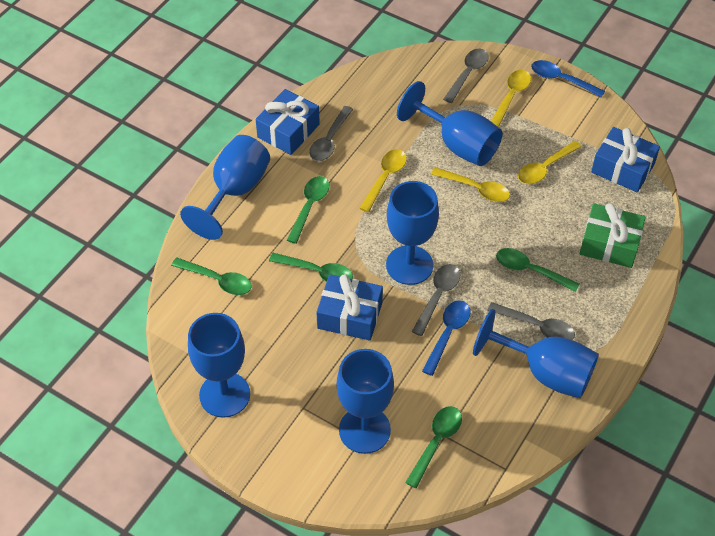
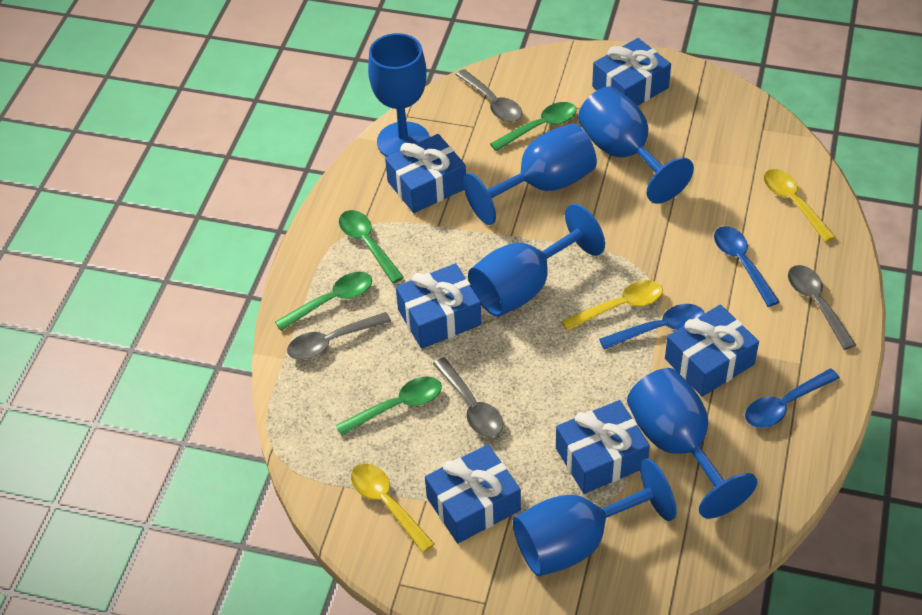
blue gift: 3 -> 6
blue spoon: 2 -> 3
green gift: 1 -> 0
green spoon: 5 -> 4
yellow spoon: 4 -> 3

